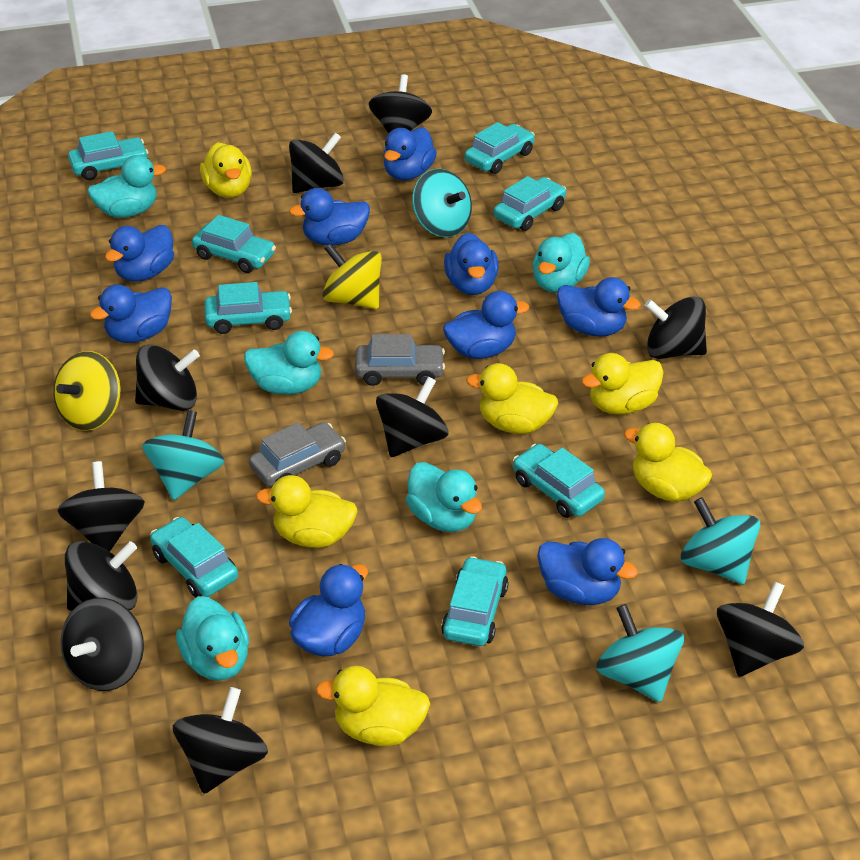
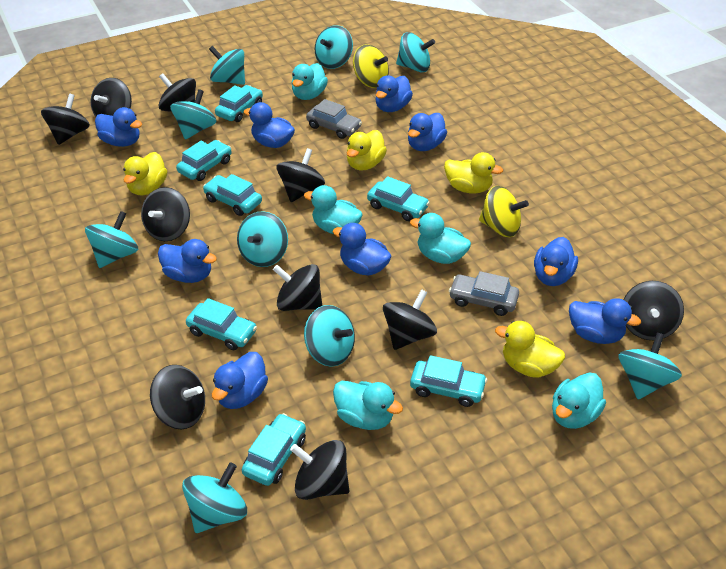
turquoise car: 8 -> 7
turquoise spinning top: 4 -> 9
yellow duck: 6 -> 4

